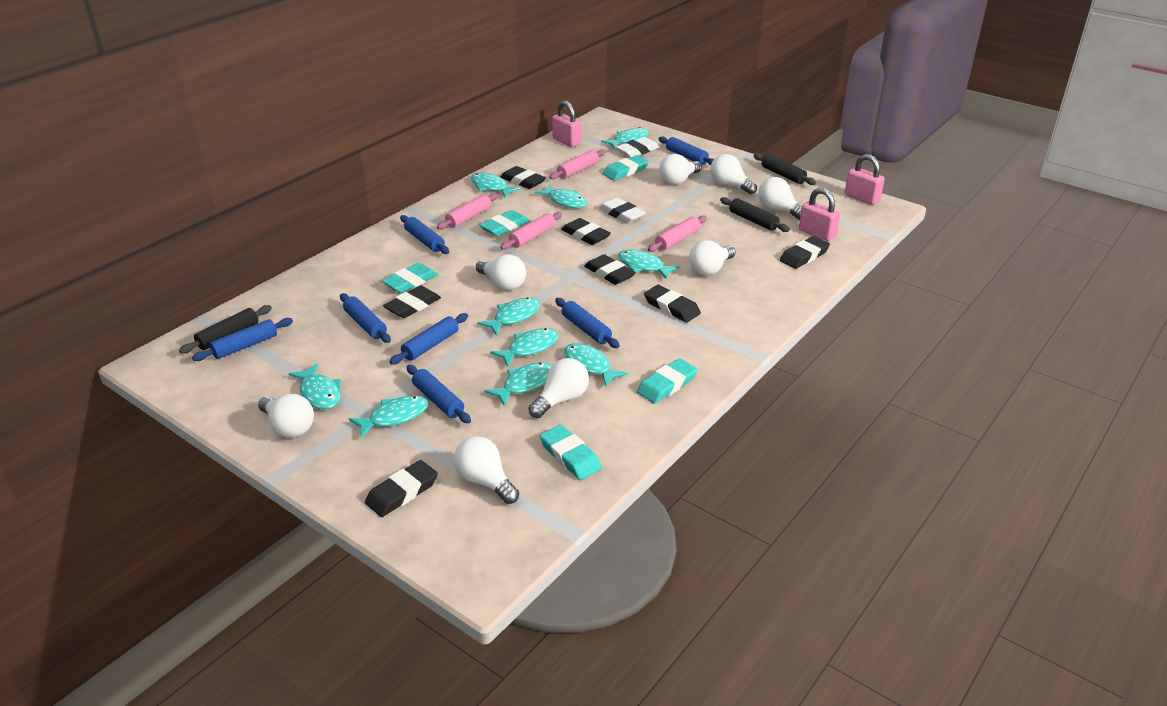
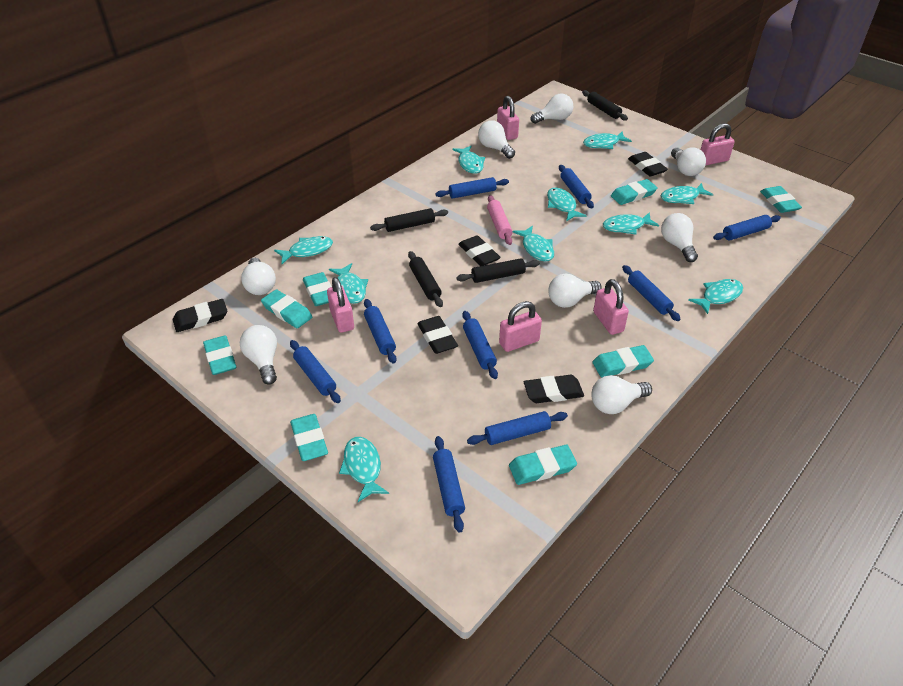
black eraser: 7 -> 5
black rolling pin: 3 -> 4
blue rolling pin: 7 -> 9
pink padlock: 3 -> 5
pink rolling pin: 4 -> 1
turquoise eraser: 5 -> 8
white eraser: 2 -> 0

